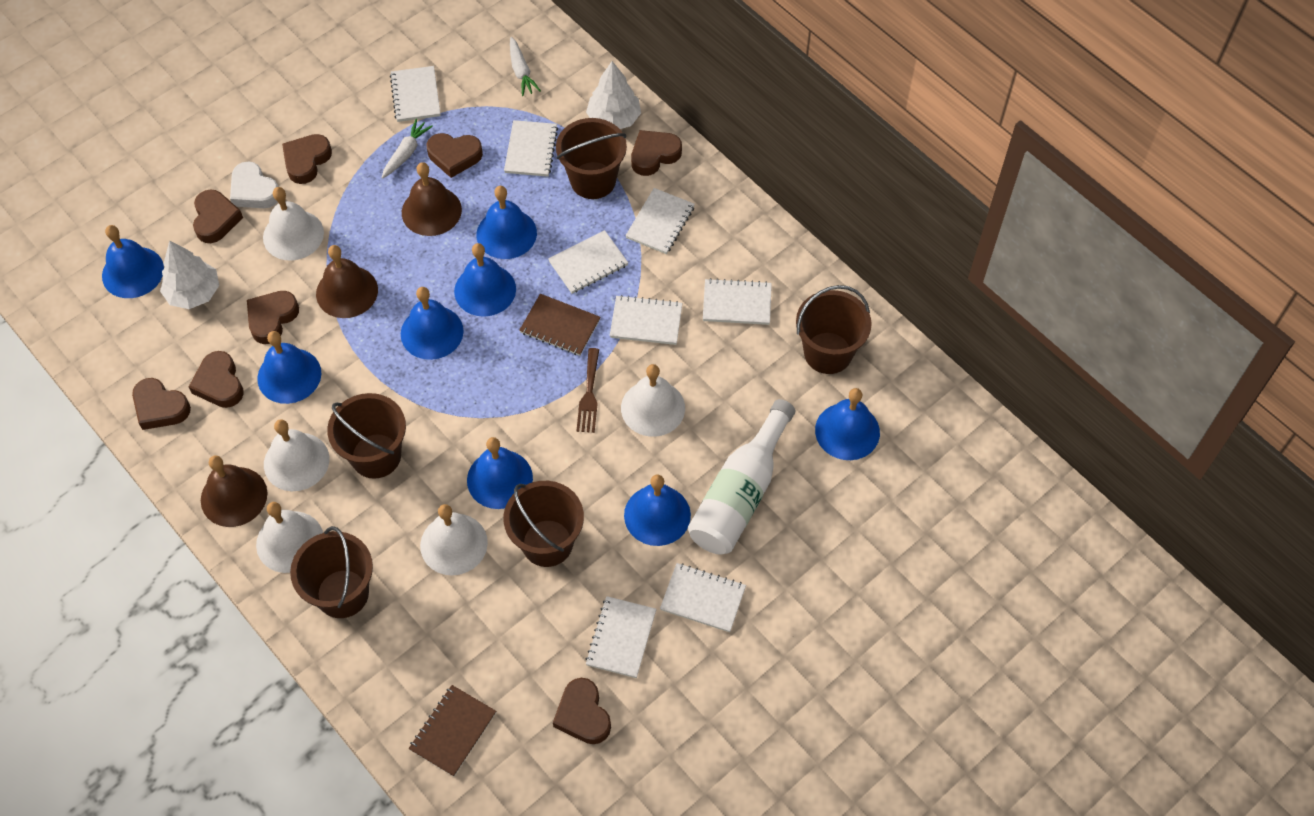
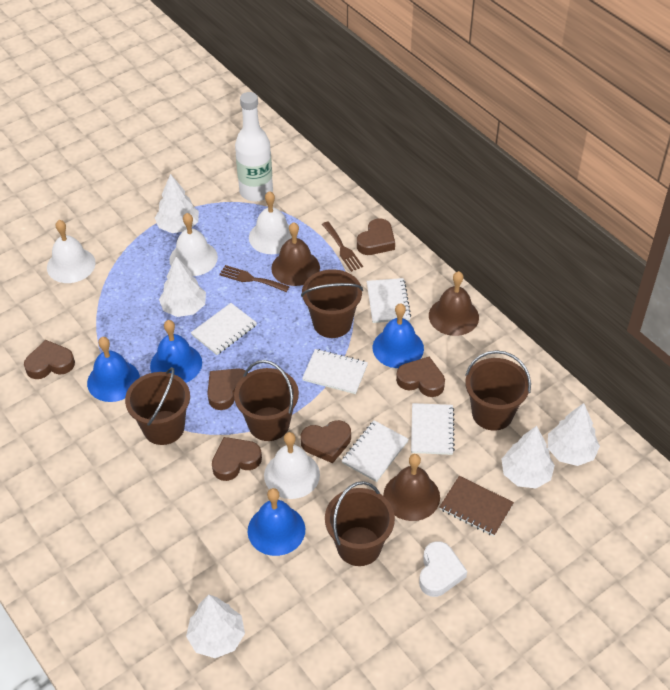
blue bell: 8 -> 4
brown fork: 1 -> 2
brown heart: 8 -> 6
brown notebook: 2 -> 1
white bell: 5 -> 4
white carrot: 2 -> 0
white notebook: 8 -> 5
white tree: 2 -> 5

